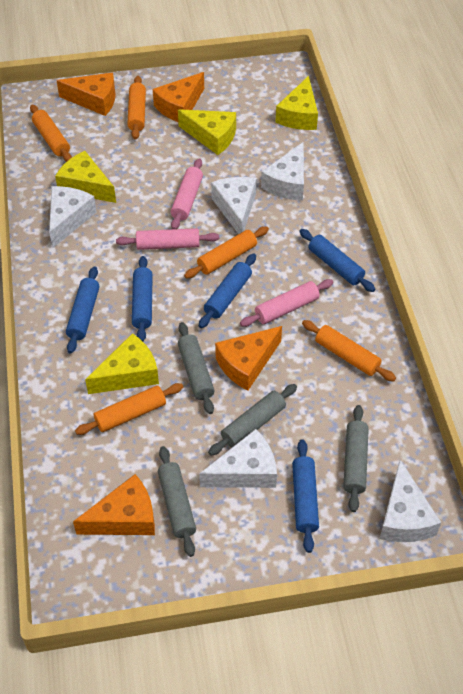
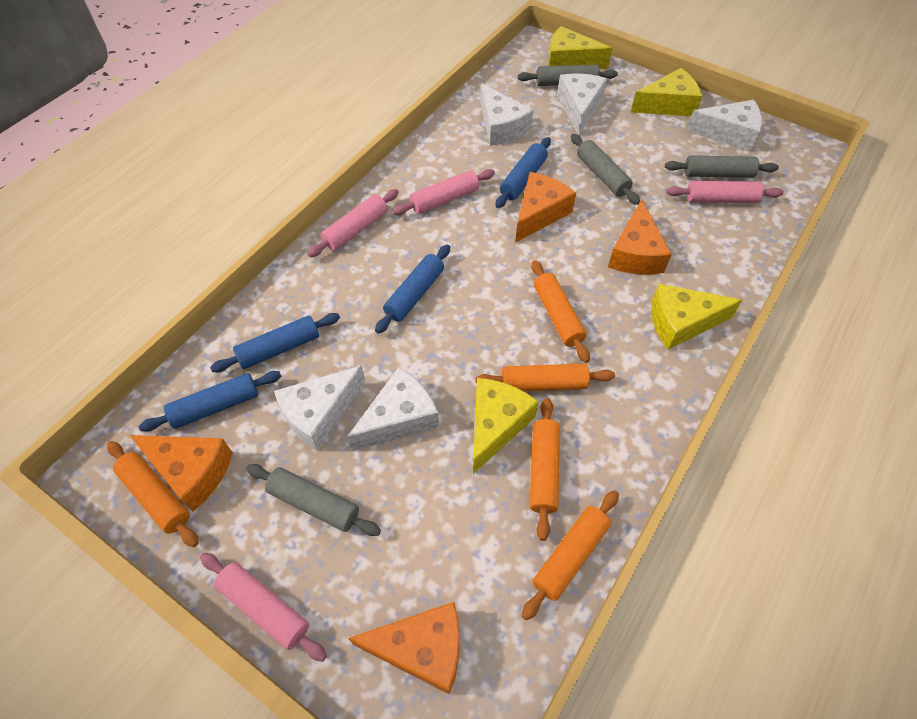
blue rolling pin: 5 -> 4
pink rolling pin: 3 -> 4

